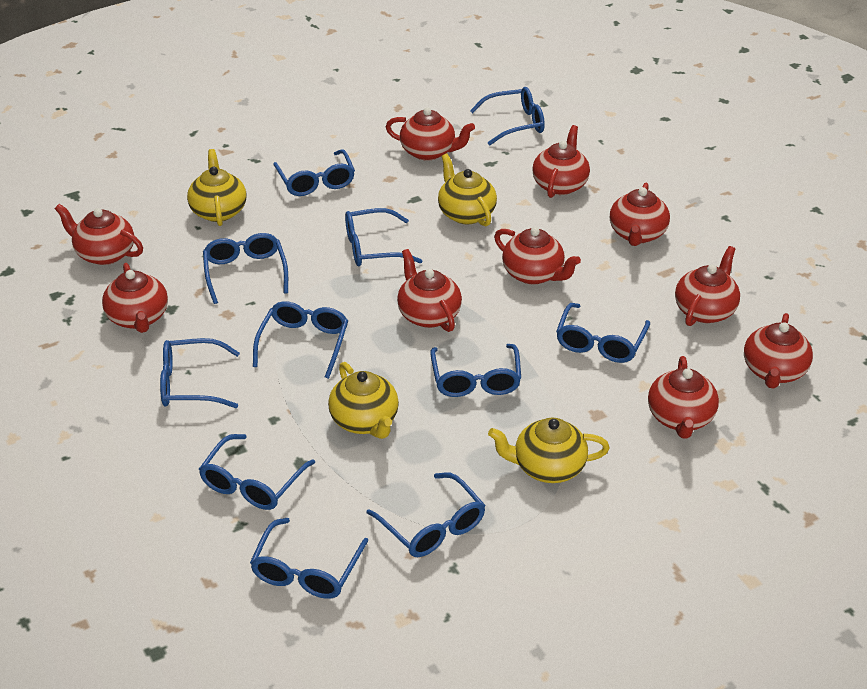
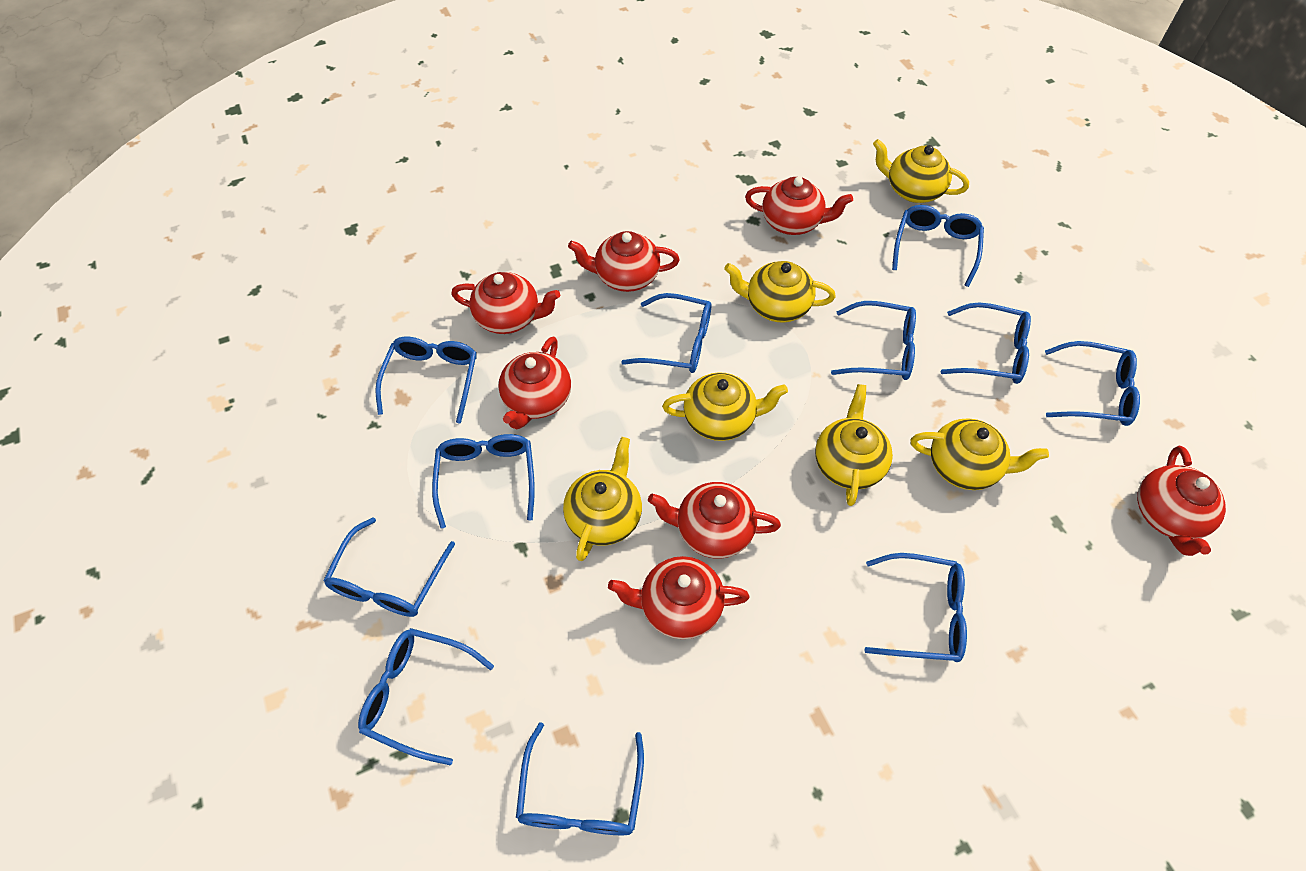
red teapot: 10 -> 7
yellow teapot: 4 -> 6

